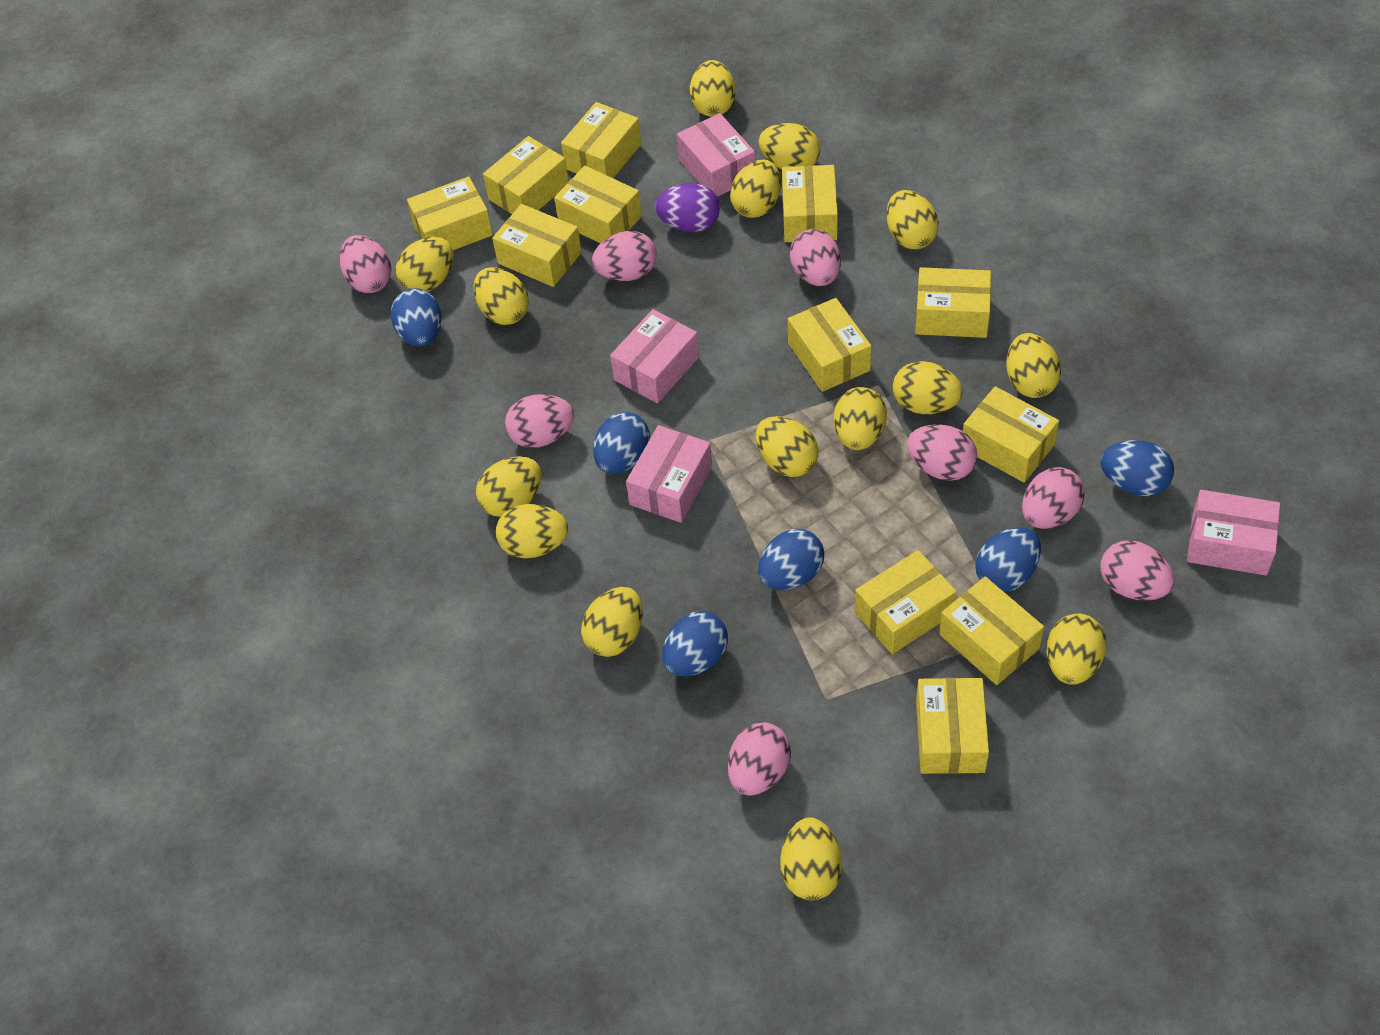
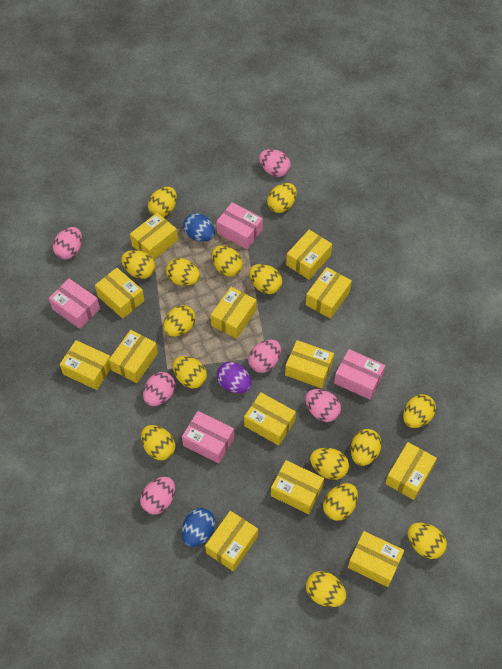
blue egg: 6 -> 2
pink egg: 8 -> 6
yellow box: 12 -> 13

